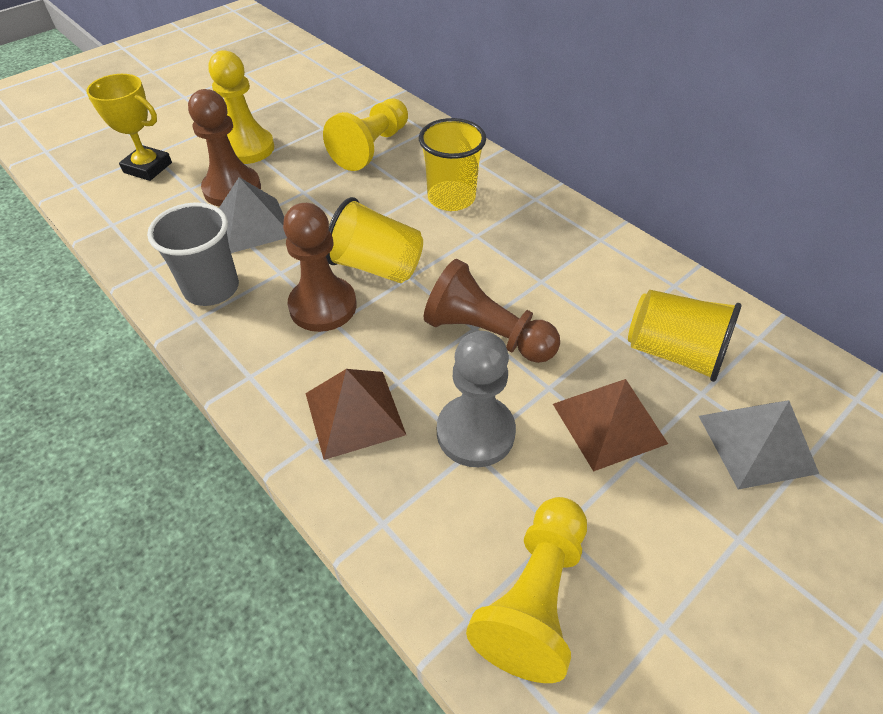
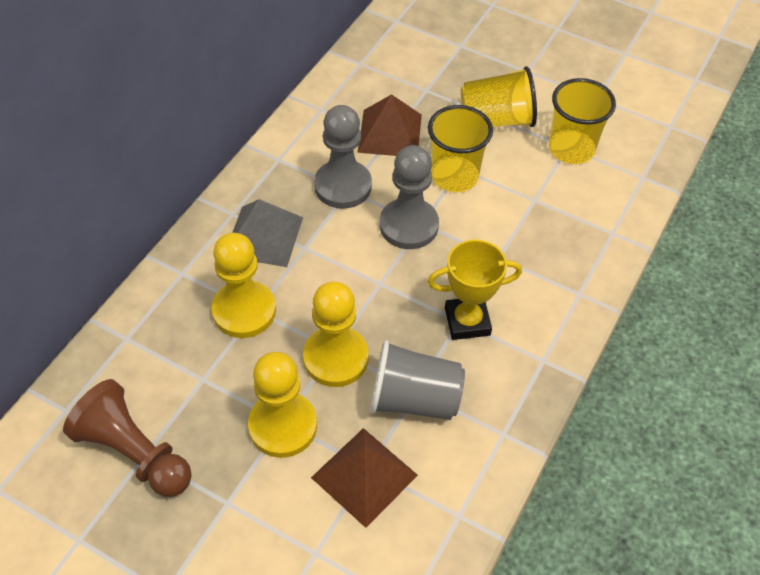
brown pawn: 3 -> 1
grey pawn: 1 -> 2
grey pyramid: 2 -> 1

